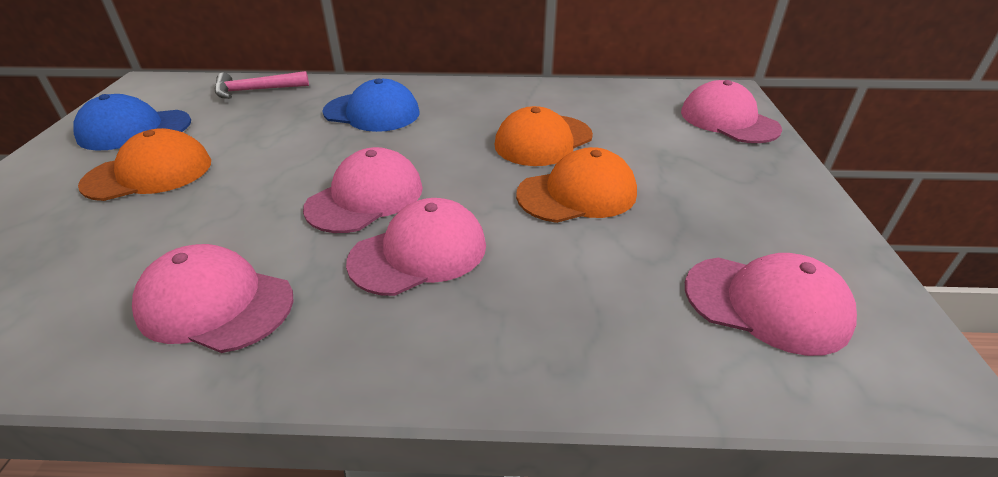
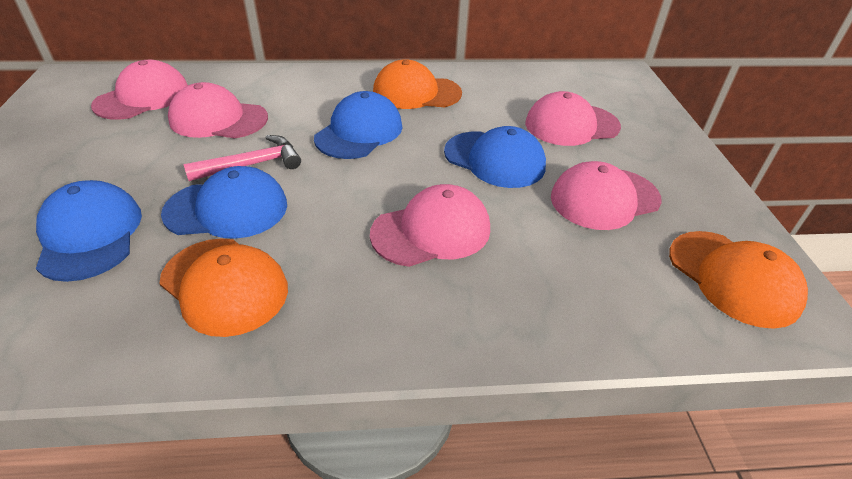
blue cap: 2 -> 4

